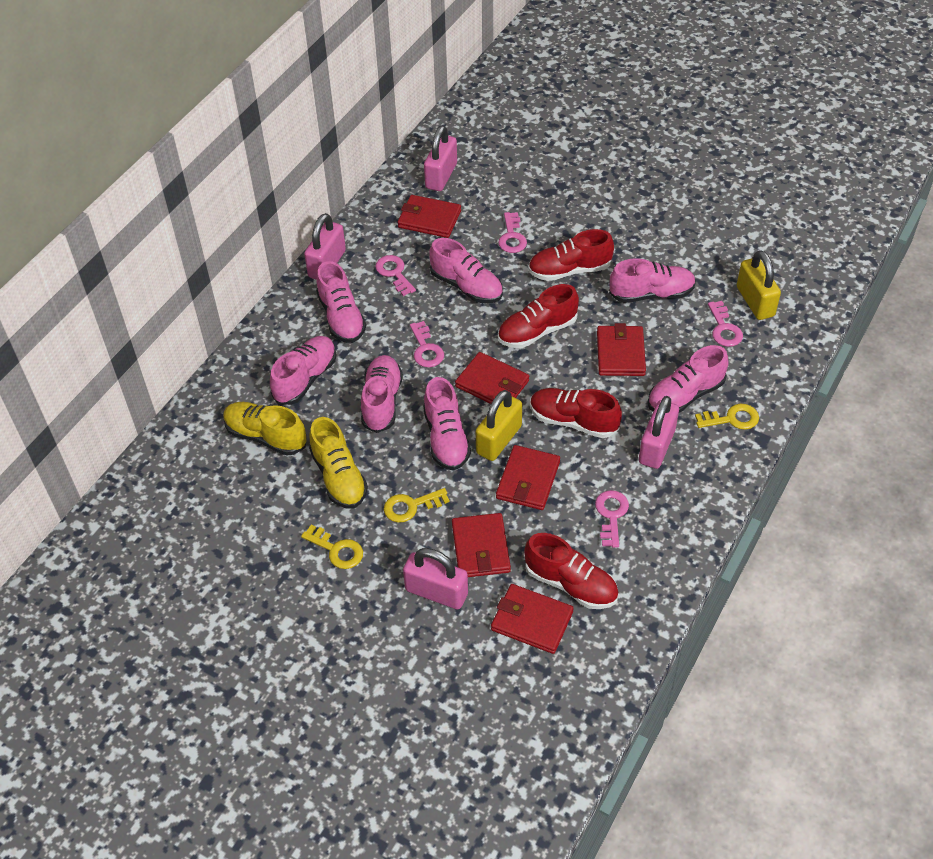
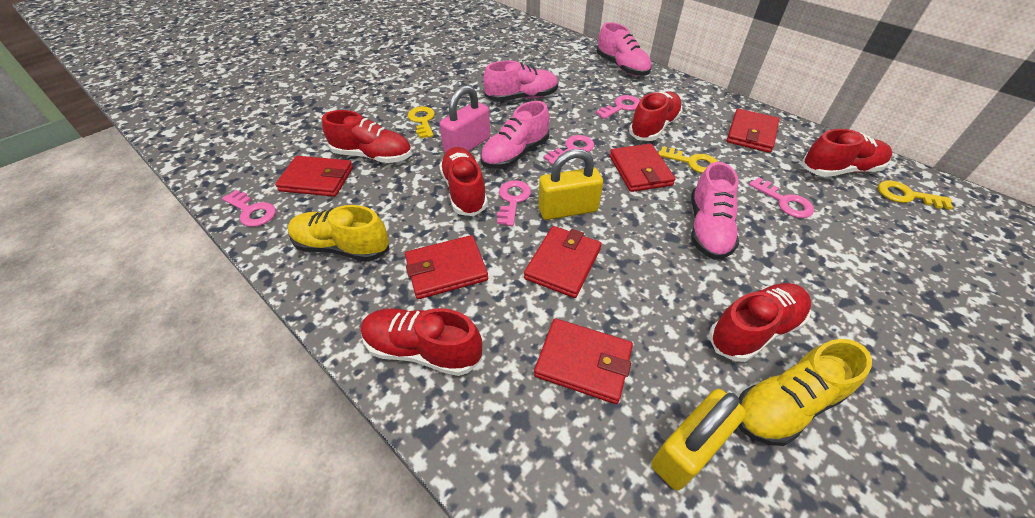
pink padlock: 4 -> 1
pink shoe: 7 -> 4
red shoe: 4 -> 6

